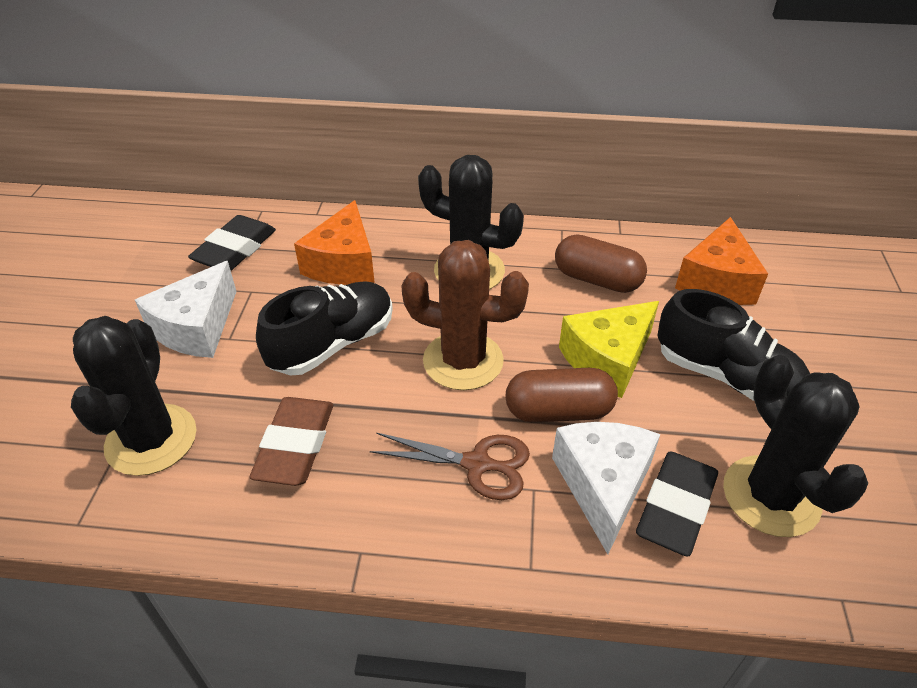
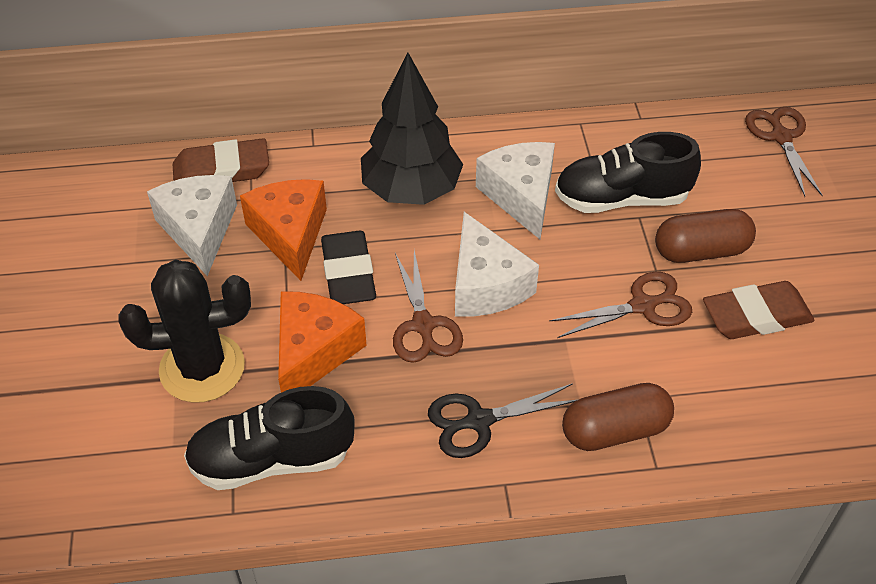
black cactus: 3 -> 1
black eraser: 2 -> 1
black scissors: 0 -> 1
black tree: 0 -> 1
brown cactus: 1 -> 0
brown eraser: 1 -> 2
brown scissors: 1 -> 3
white cheese: 2 -> 3
yellow cheese: 1 -> 0

